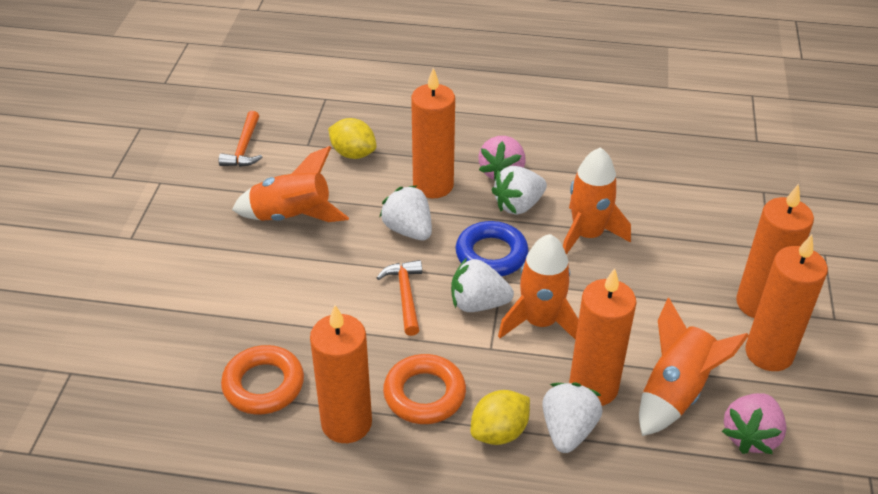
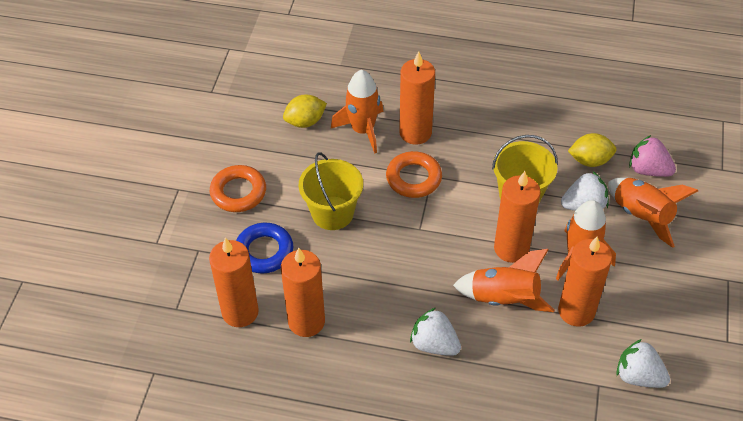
orange hammer: 2 -> 0
pink strawberry: 2 -> 1
white strawberry: 4 -> 3
yellow bucket: 0 -> 2

